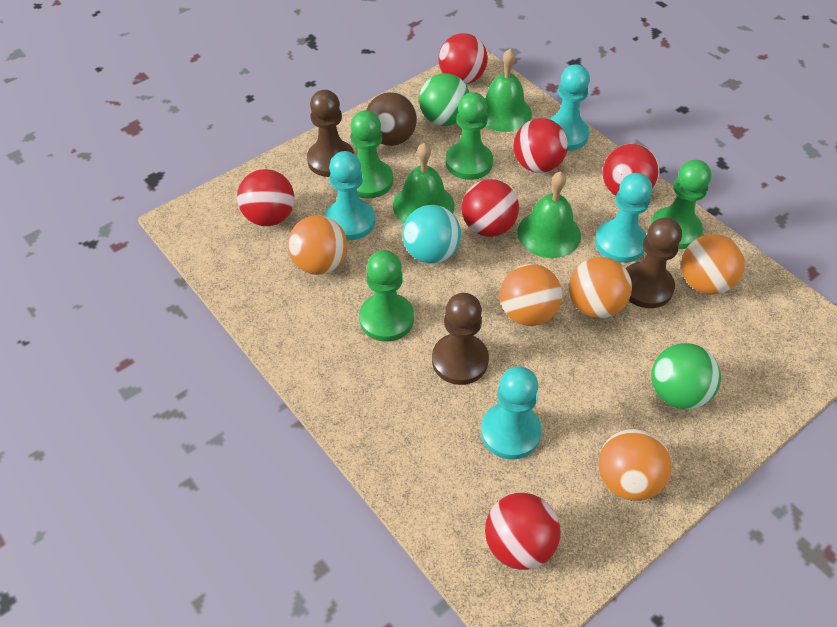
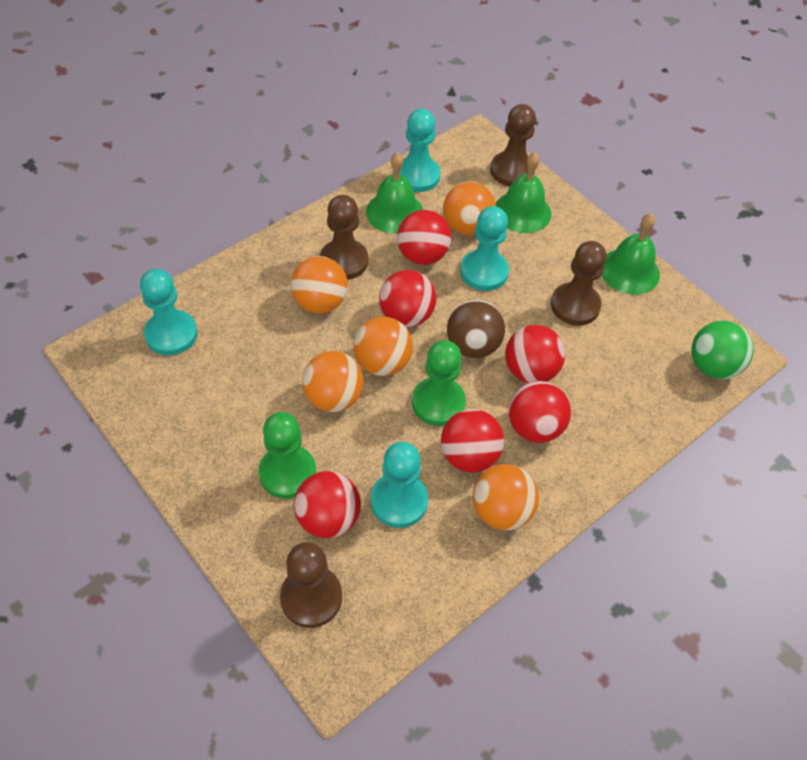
brown pawn: 3 -> 4
green ball: 2 -> 1
green pawn: 4 -> 2
turquoise ball: 1 -> 0

